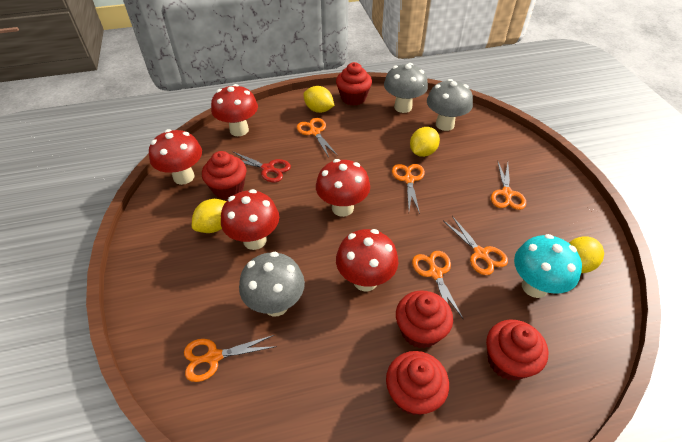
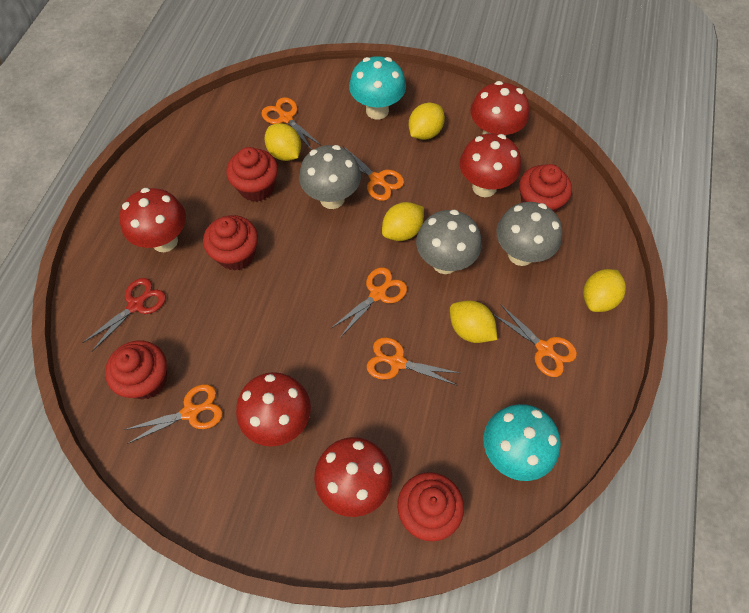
turquoise mushroom: 1 -> 2
yellow lemon: 4 -> 5

